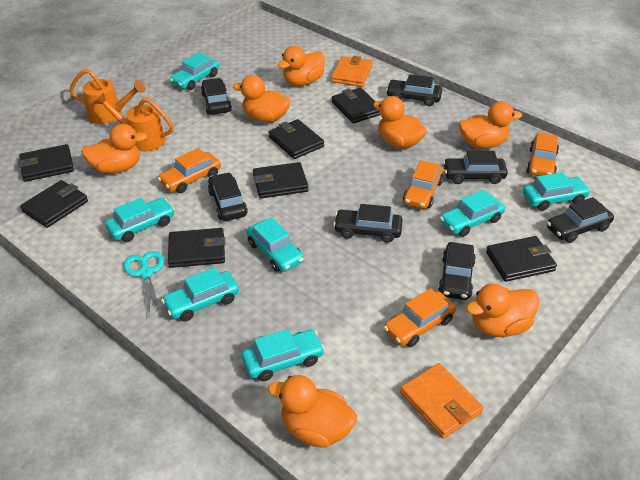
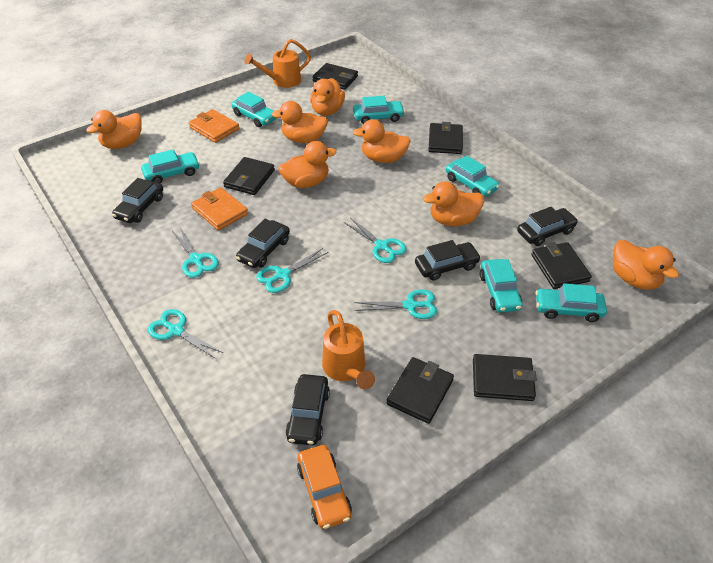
black car: 7 -> 5
black wallet: 7 -> 6
orange car: 4 -> 1
turquoise car: 7 -> 6
turquoise scissors: 1 -> 5

